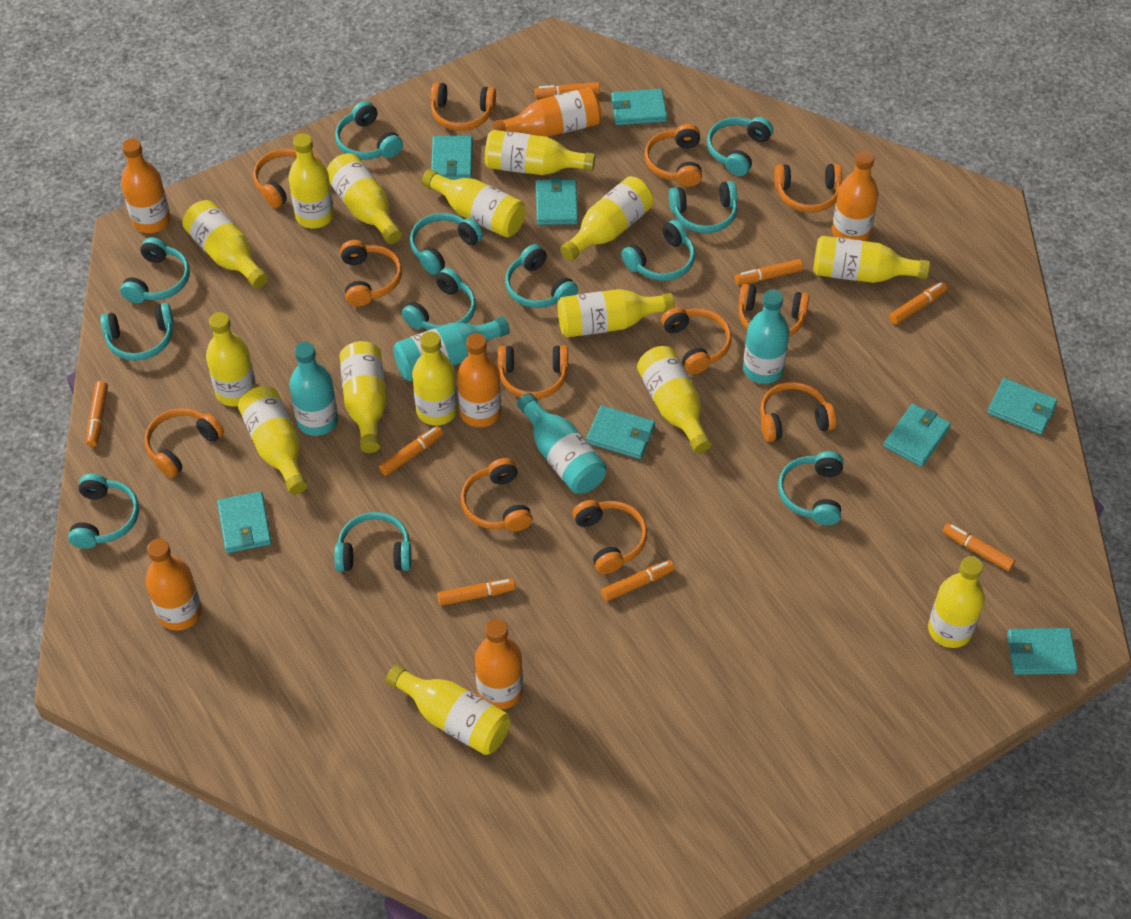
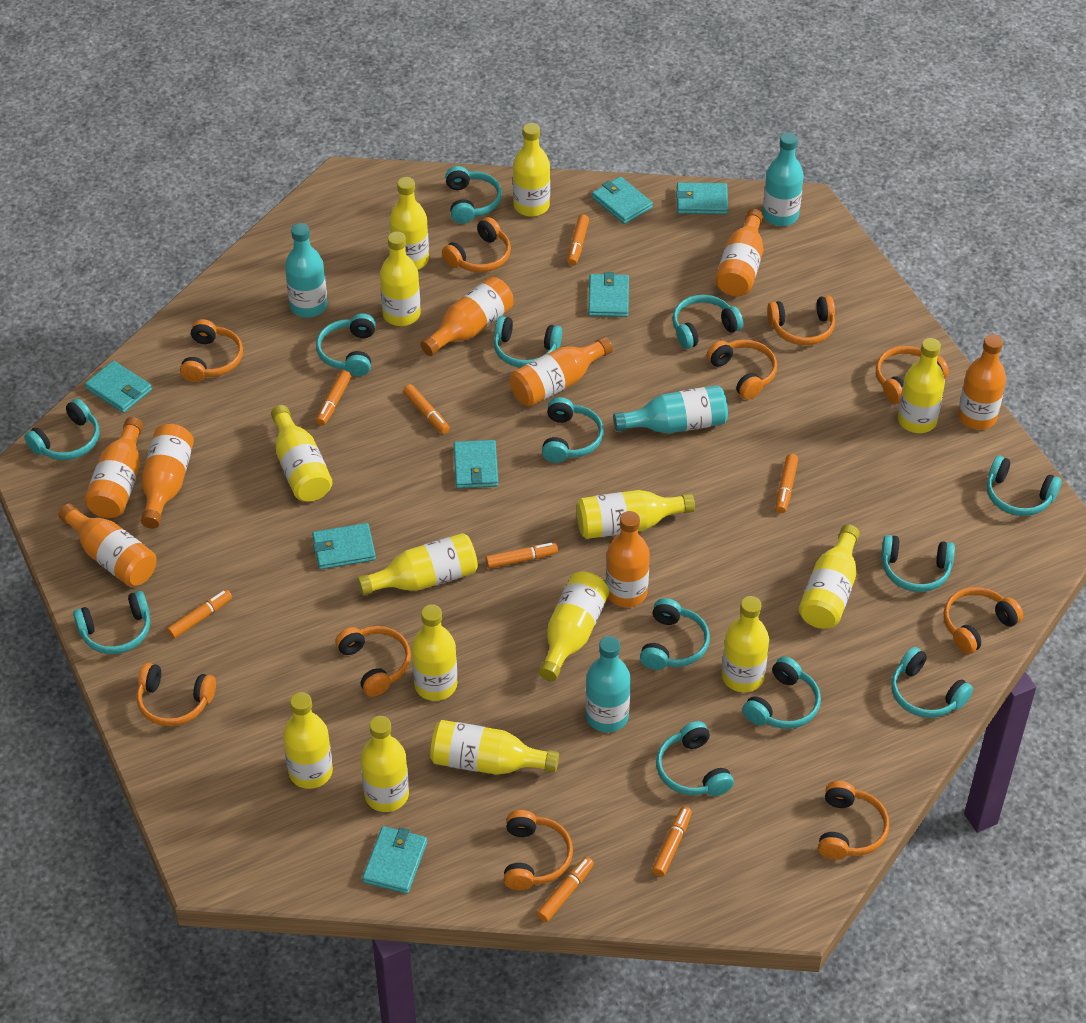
orange bottle: 6 -> 8
orange headphones: 12 -> 10
turquoise headphones: 12 -> 13
turquoise wallet: 8 -> 7
yellow bottle: 15 -> 14

